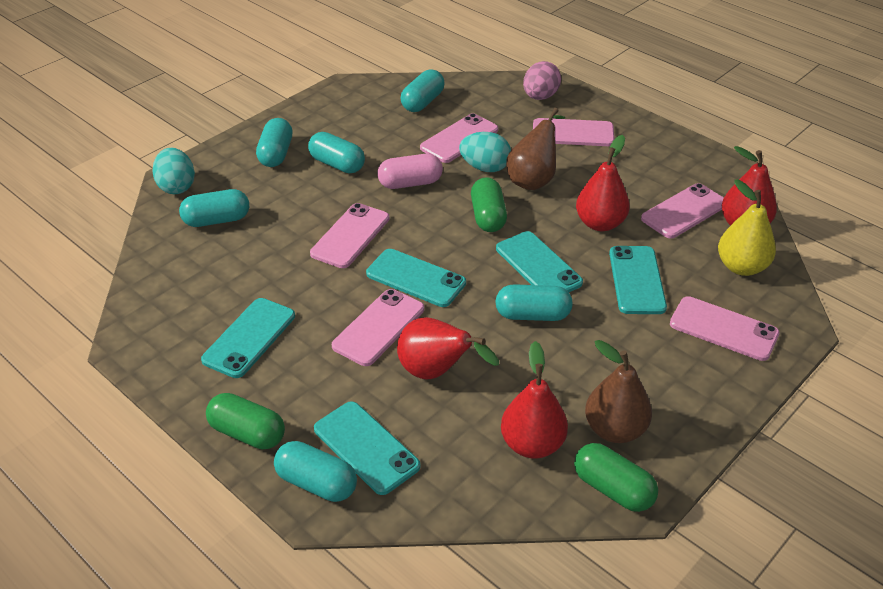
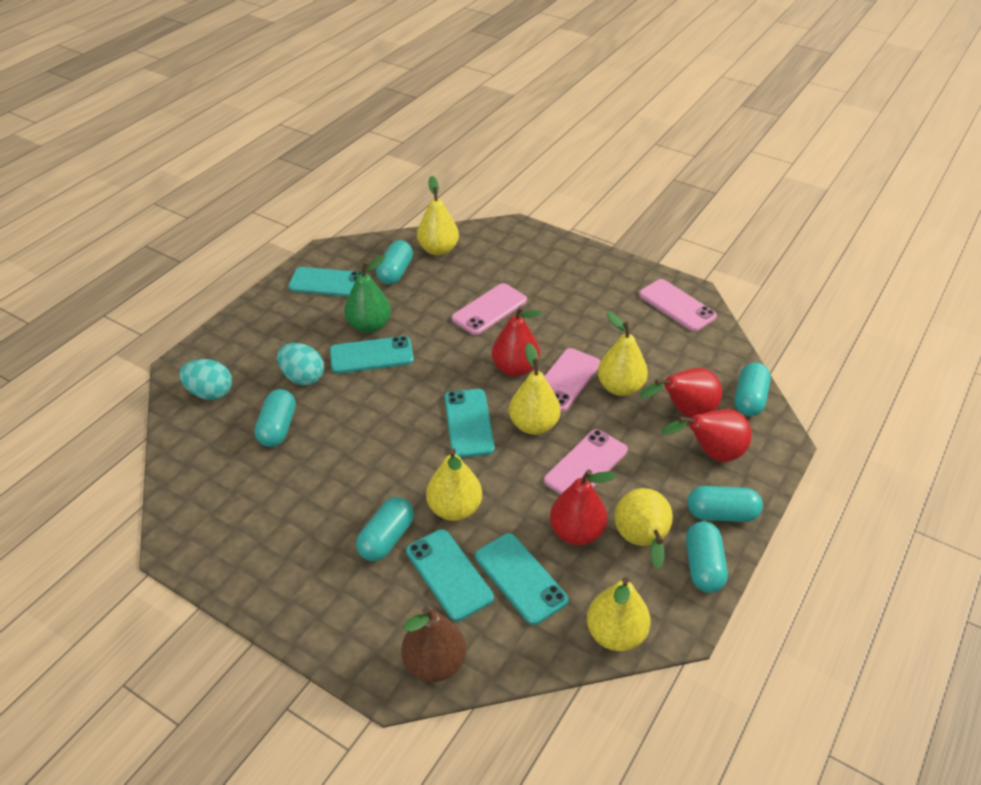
brown pear: 2 -> 1
green capsule: 3 -> 0
green pear: 0 -> 1
pink capsule: 1 -> 0
pink egg: 1 -> 0
pink phone: 6 -> 4
yellow pear: 1 -> 6

